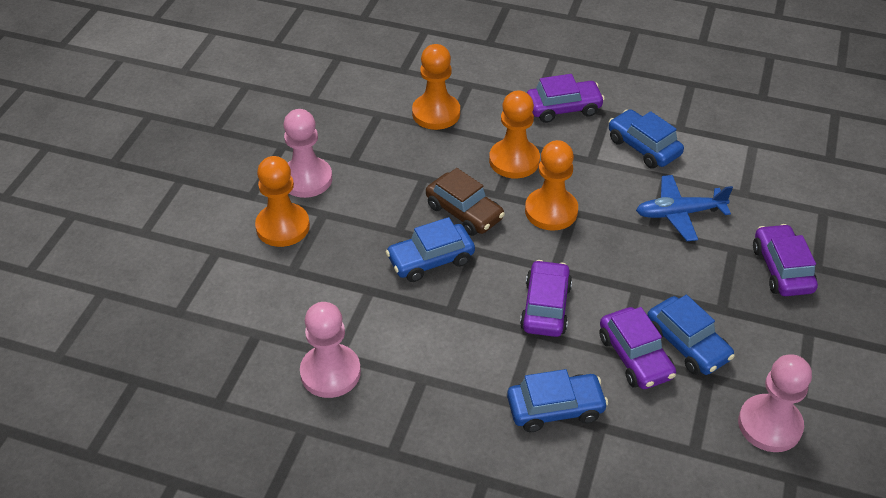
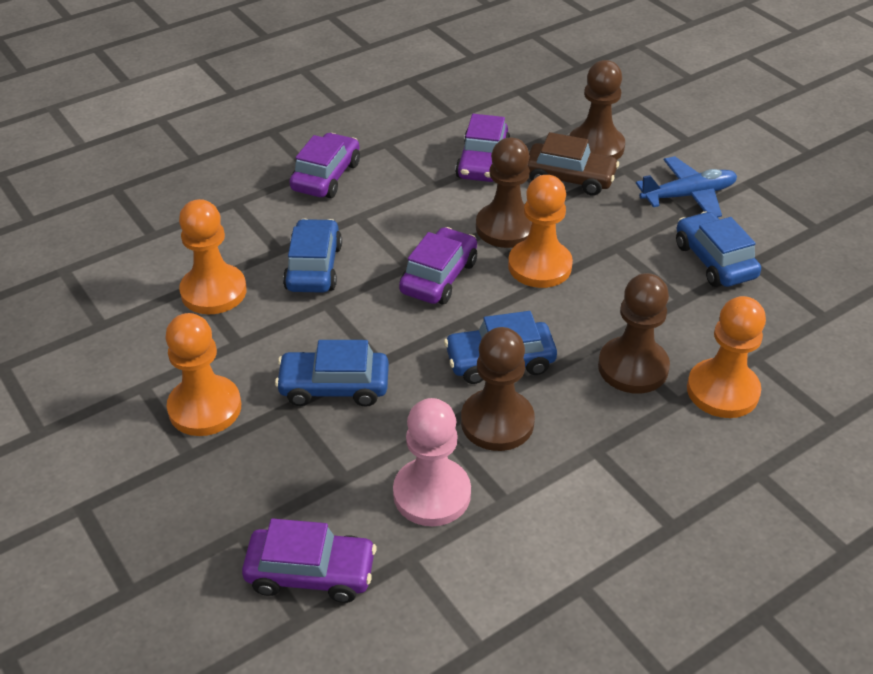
brown pawn: 0 -> 4
pink pawn: 3 -> 1

